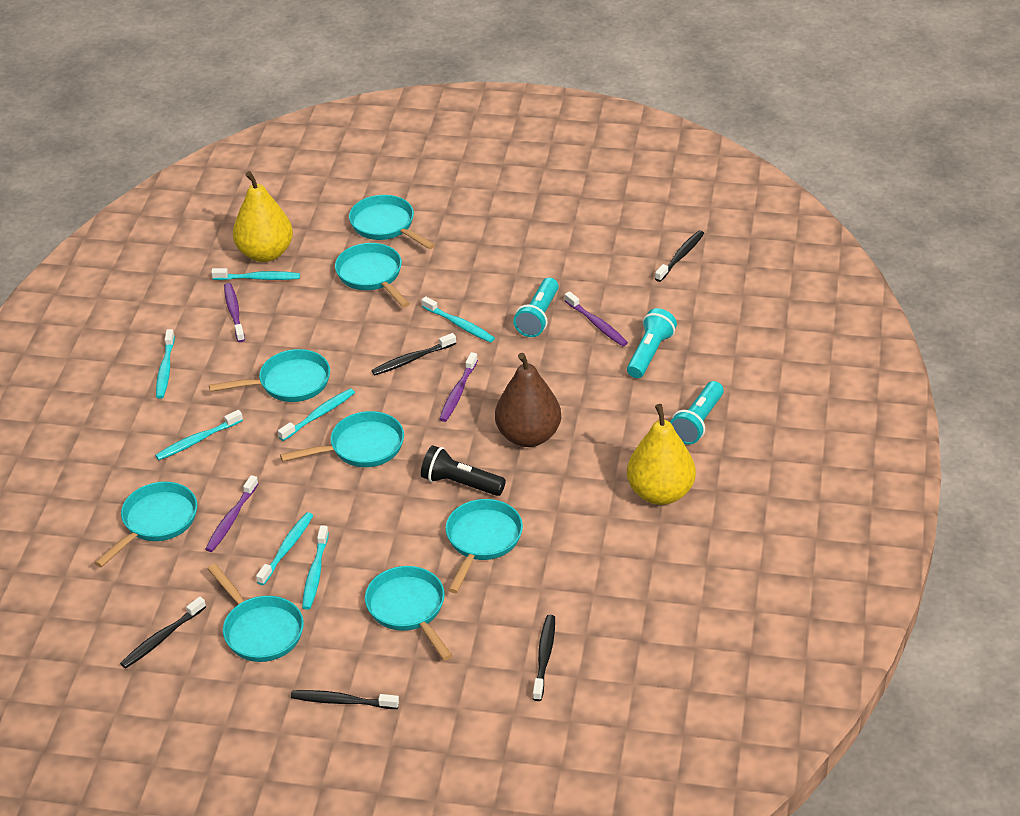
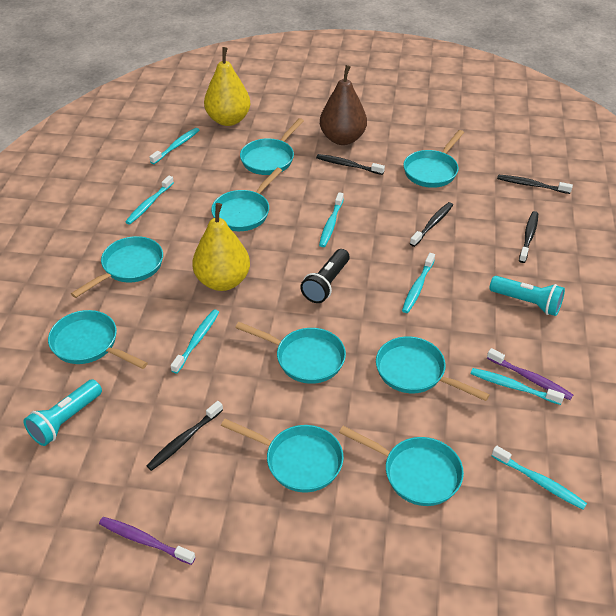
purple toothbrush: 4 -> 2
turquoise flashlight: 3 -> 2
turquoise pan: 8 -> 9

